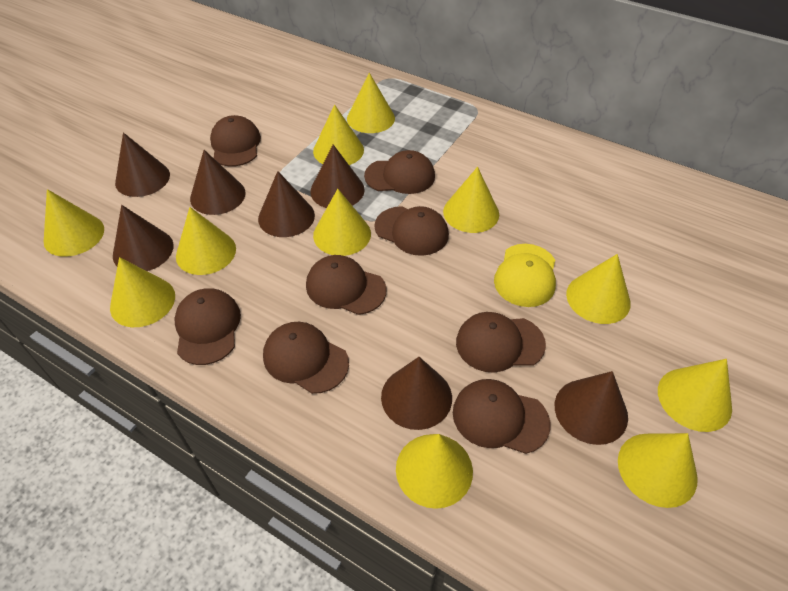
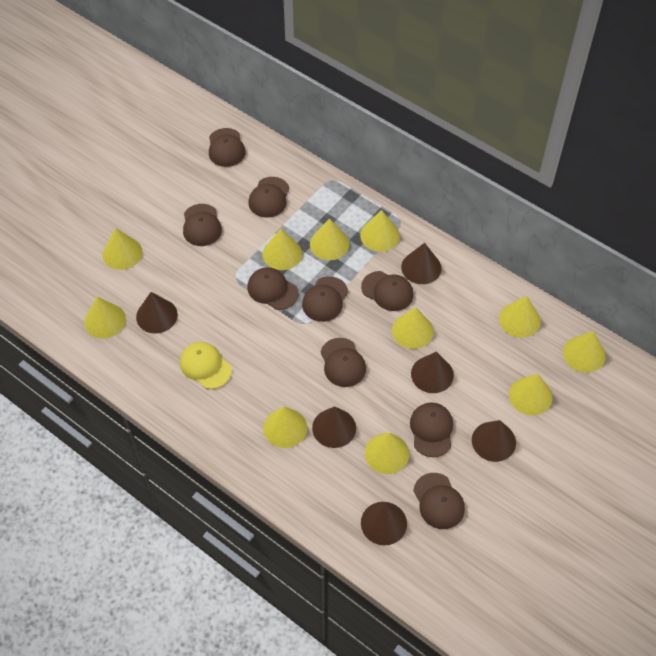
brown cap: 8 -> 9
brown cone: 7 -> 6

